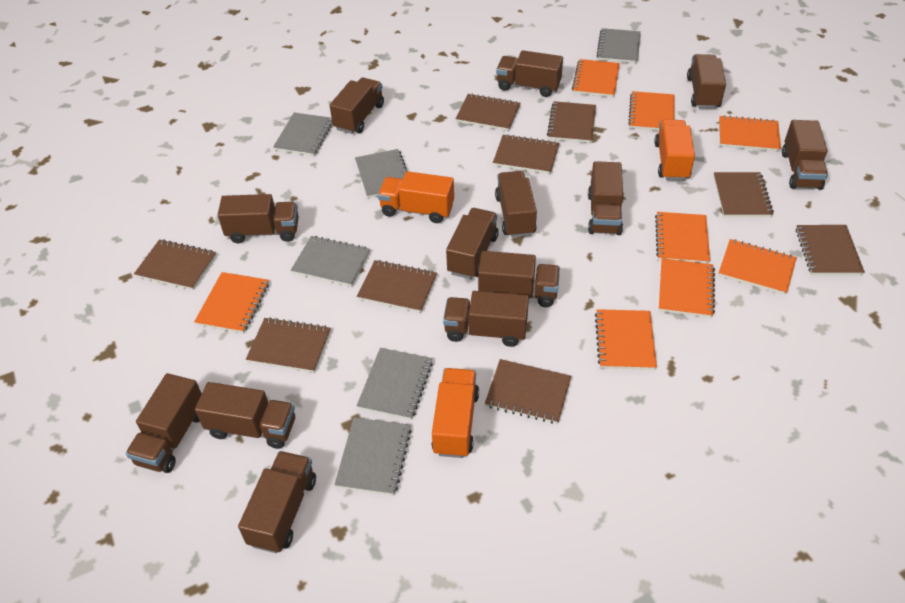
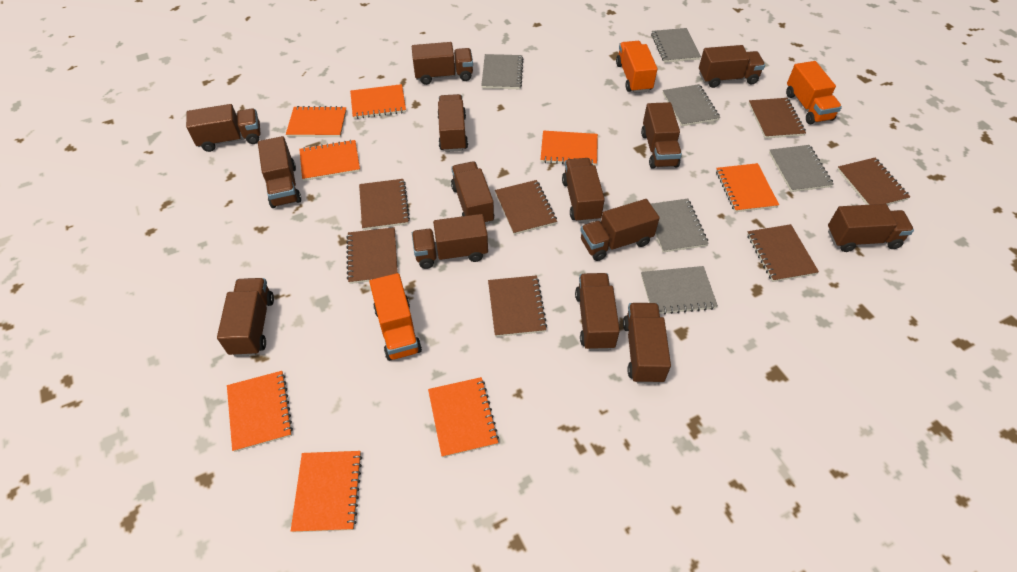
brown notebook: 9 -> 7
brown truck: 13 -> 14

